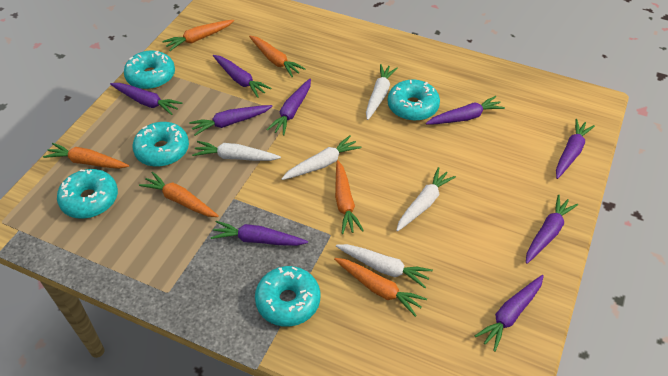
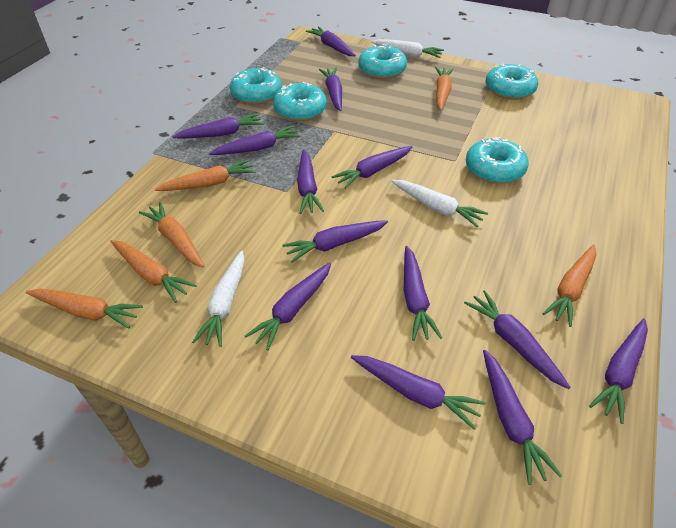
purple carrot: 9 -> 13
white carrot: 5 -> 3

